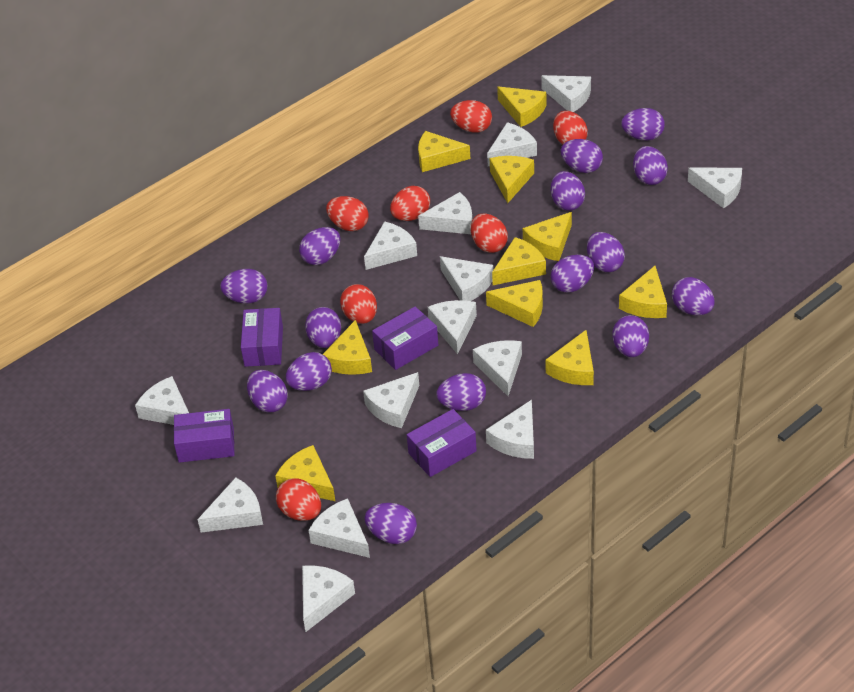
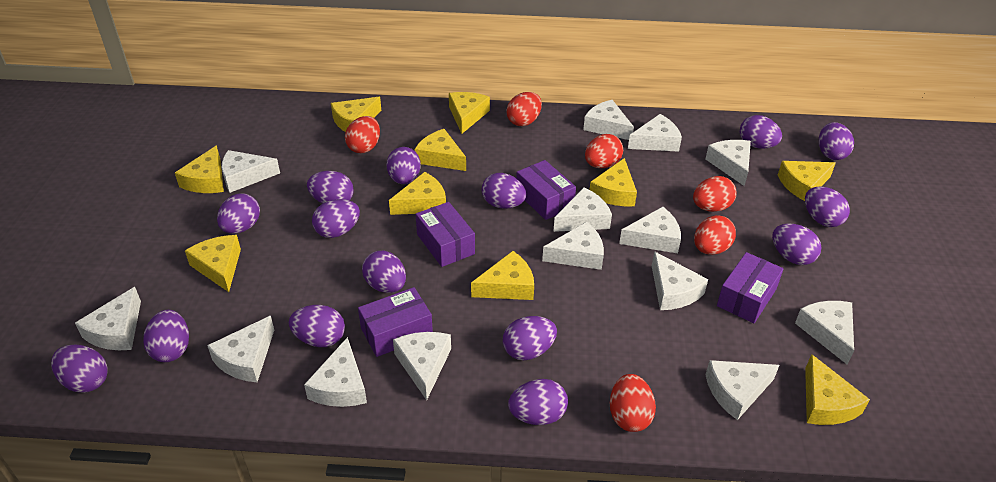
red egg: 7 -> 6

